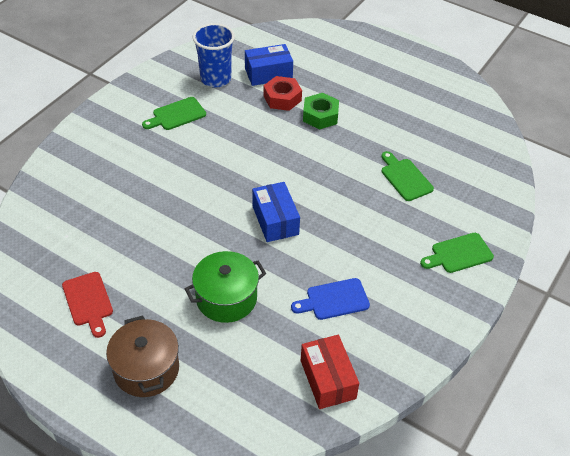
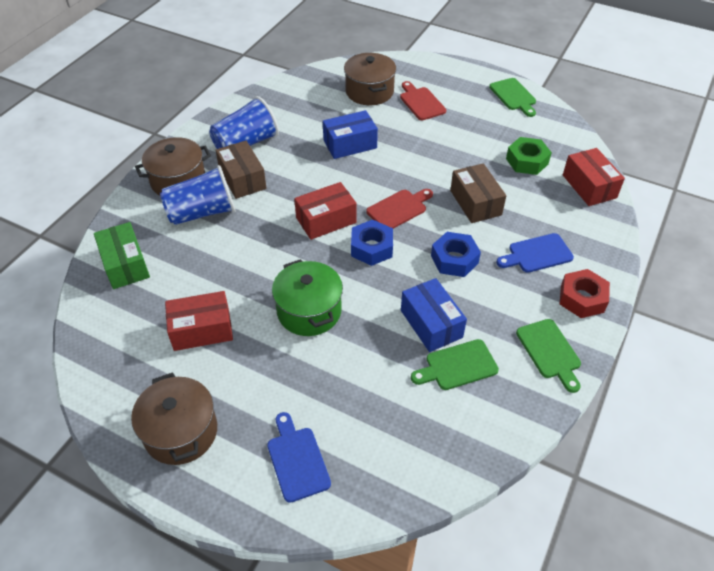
blue cup: 1 -> 2
blue cutting board: 1 -> 2
blue nut: 0 -> 2
brown box: 0 -> 2
brown pot: 1 -> 3
green box: 0 -> 1
red box: 1 -> 3
red cutting board: 1 -> 2

